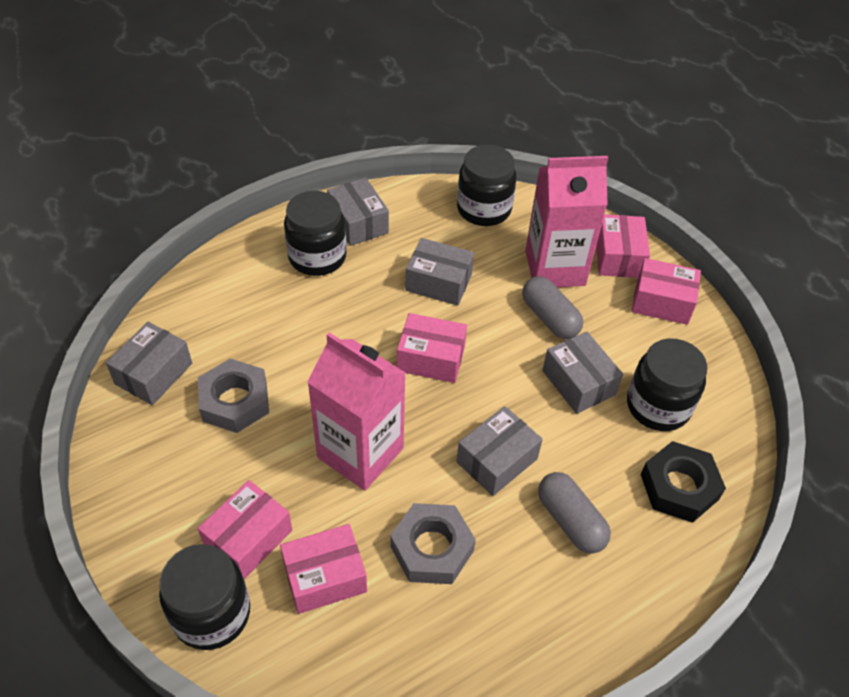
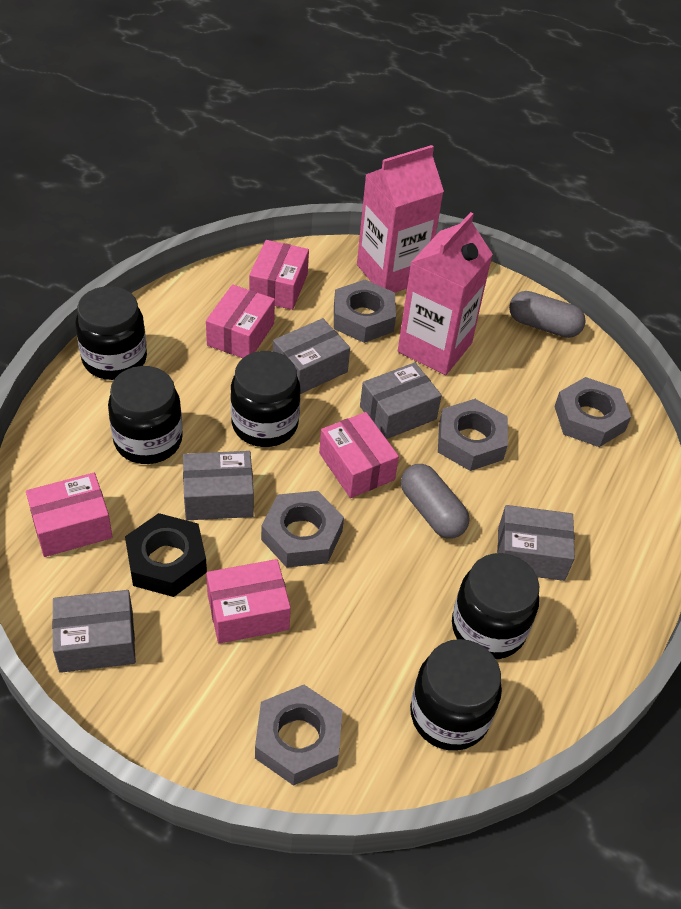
black jar: 4 -> 5
grey nut: 2 -> 5

